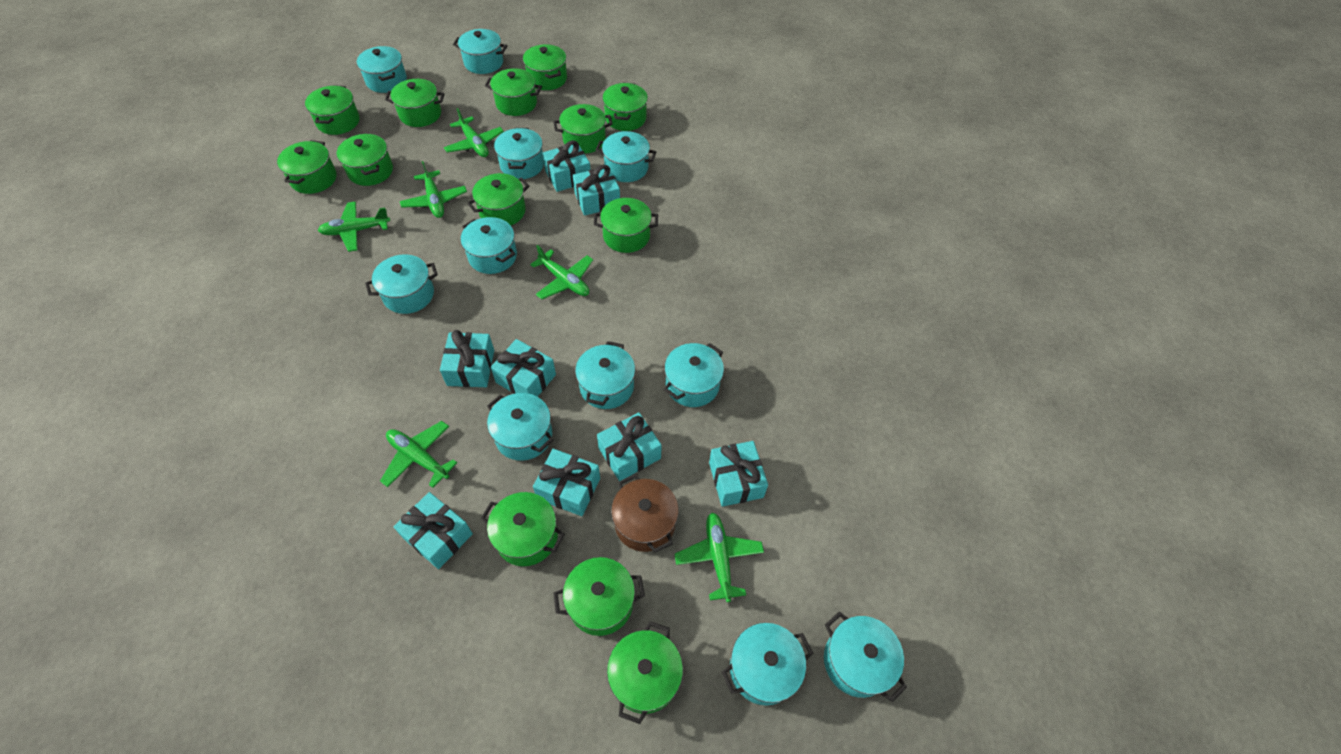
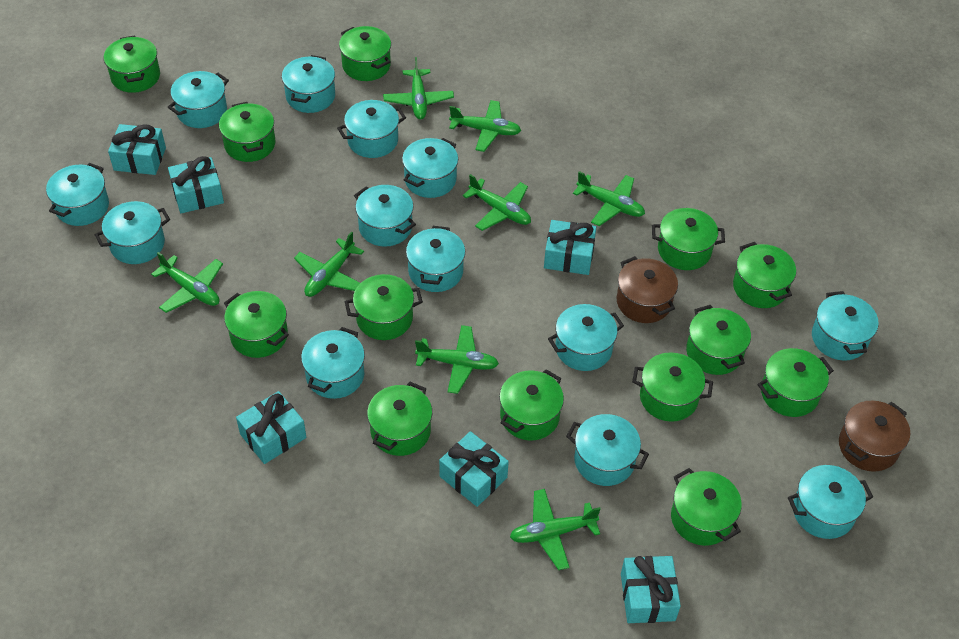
brown pot: 1 -> 2
green plane: 6 -> 8
turquoise gift: 8 -> 6
turquoise pot: 11 -> 13

